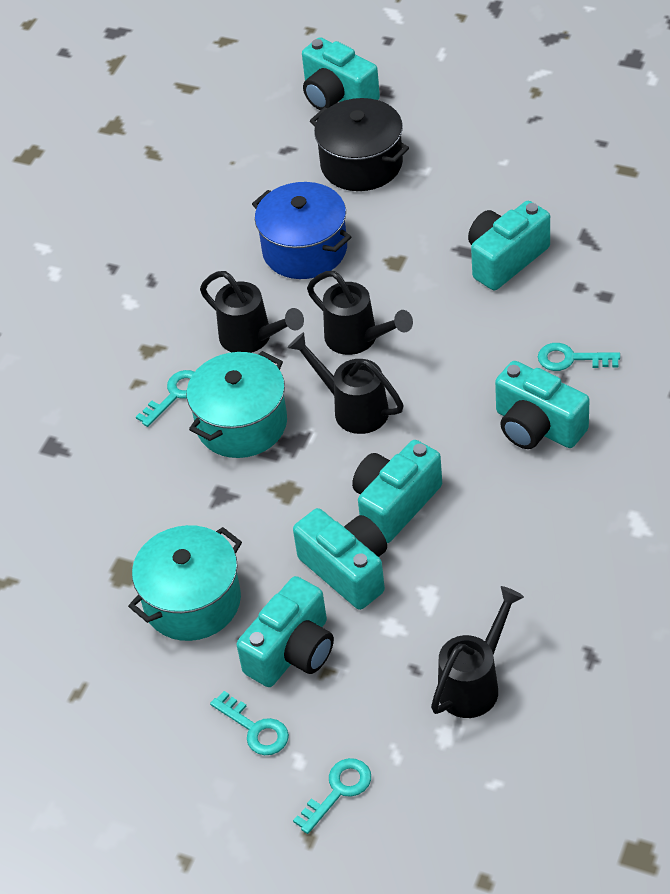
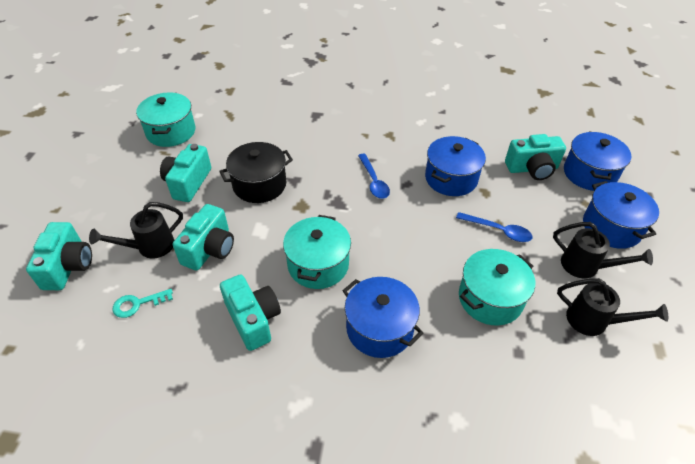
black watering can: 4 -> 3
blue pot: 1 -> 4
blue spoon: 0 -> 2
turquoise camera: 6 -> 5
turquoise key: 4 -> 1
turquoise pot: 2 -> 3

